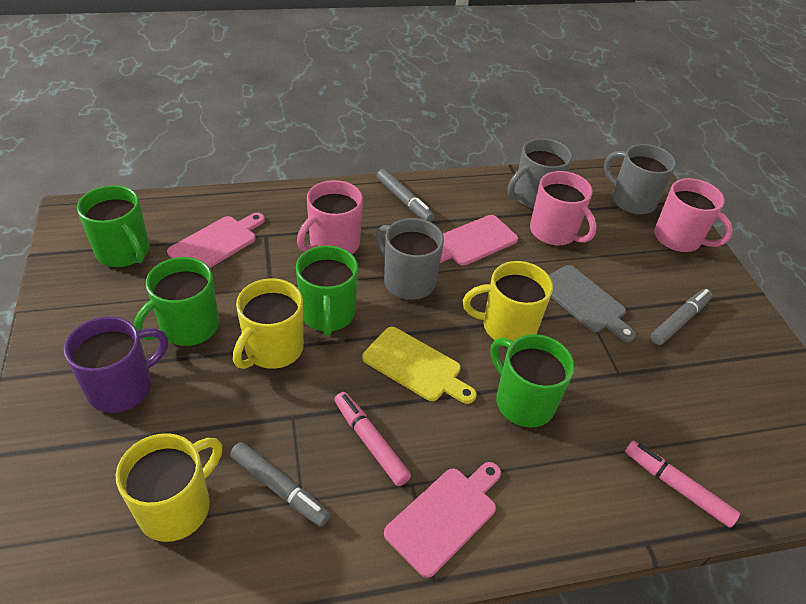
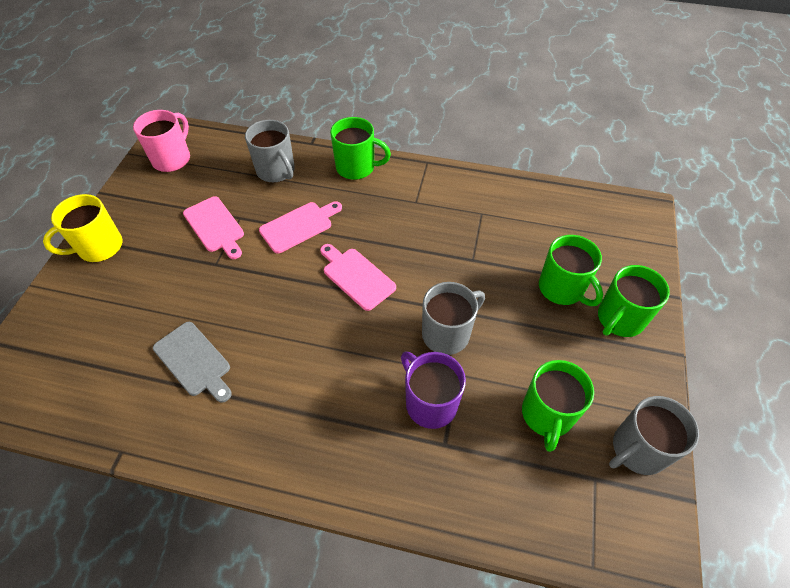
grey marker: 3 -> 0
pink marker: 2 -> 0
pink mug: 3 -> 1
yellow cutting board: 1 -> 0
yellow mug: 3 -> 1

